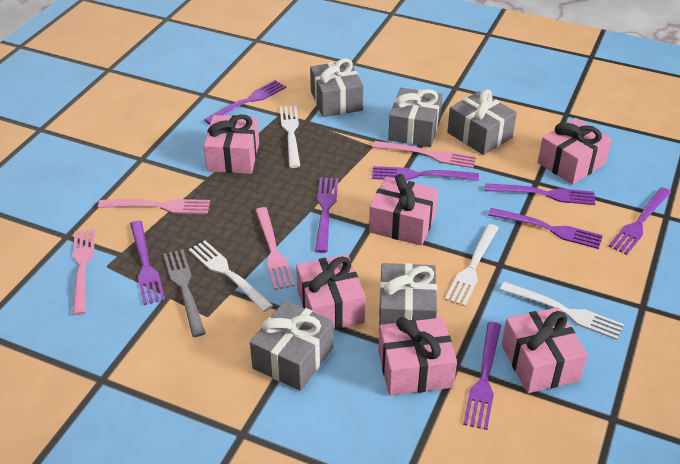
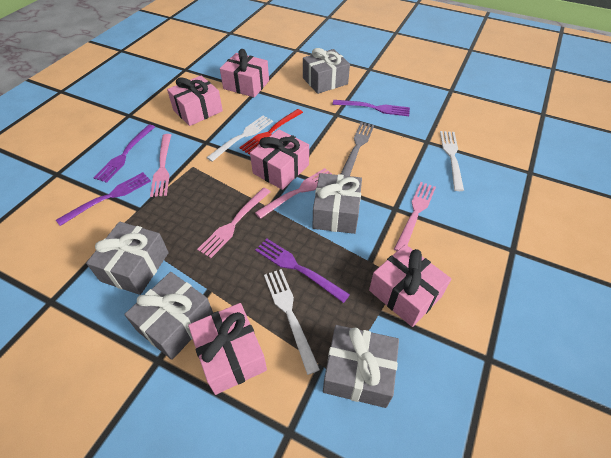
pink gift: 6 -> 5
purple fork: 8 -> 4
red fork: 0 -> 1
white fork: 4 -> 3

